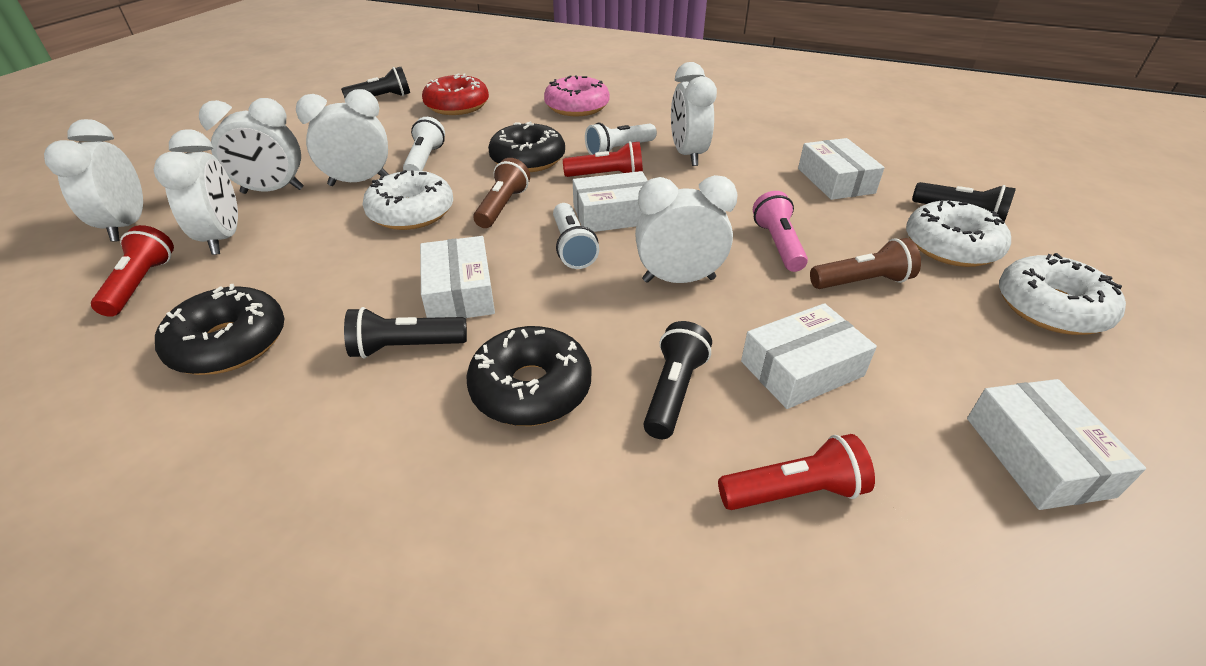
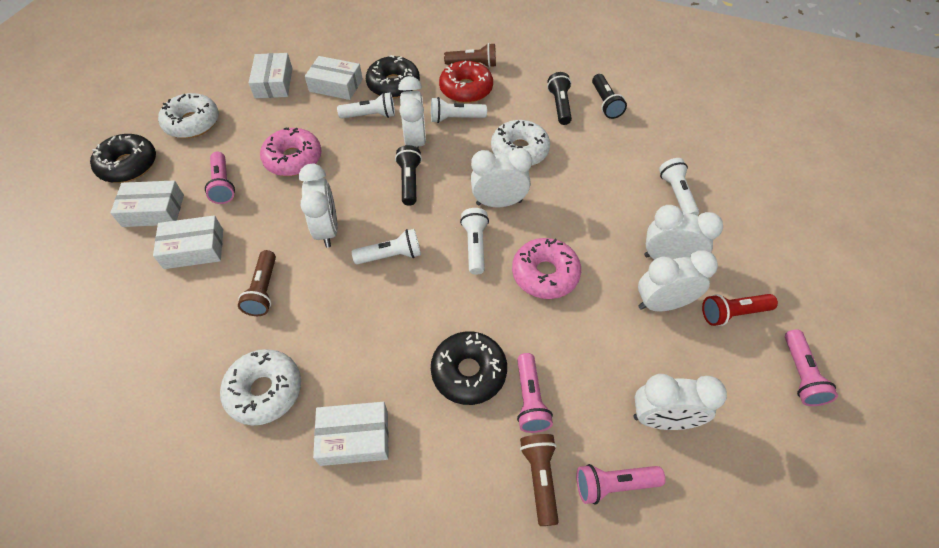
black flashlight: 4 -> 3
brown flashlight: 2 -> 3
pink donut: 1 -> 2
pink flashlight: 1 -> 4
red flashlight: 3 -> 1
white flashlight: 3 -> 5

